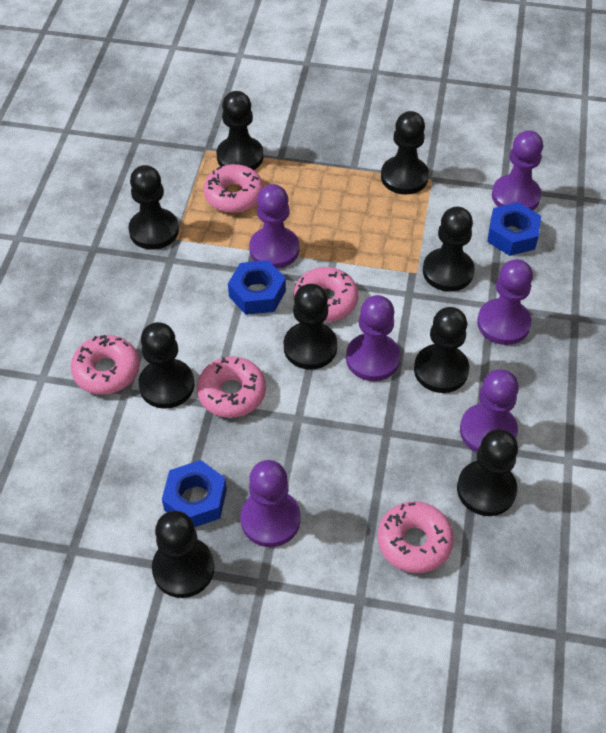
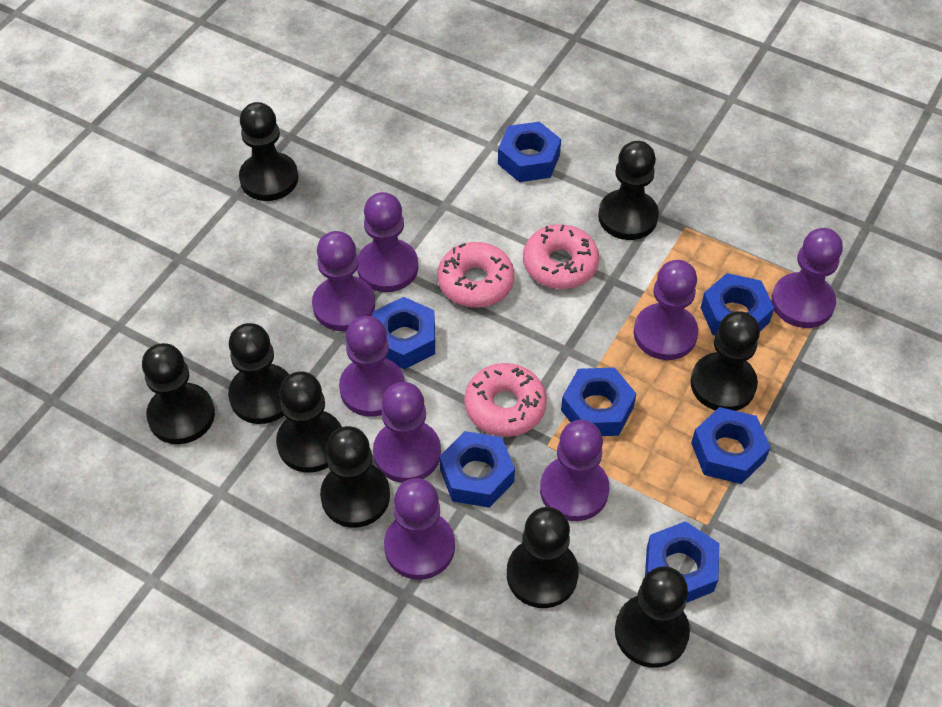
blue nut: 3 -> 7
pink donut: 5 -> 3
purple pawn: 6 -> 8

